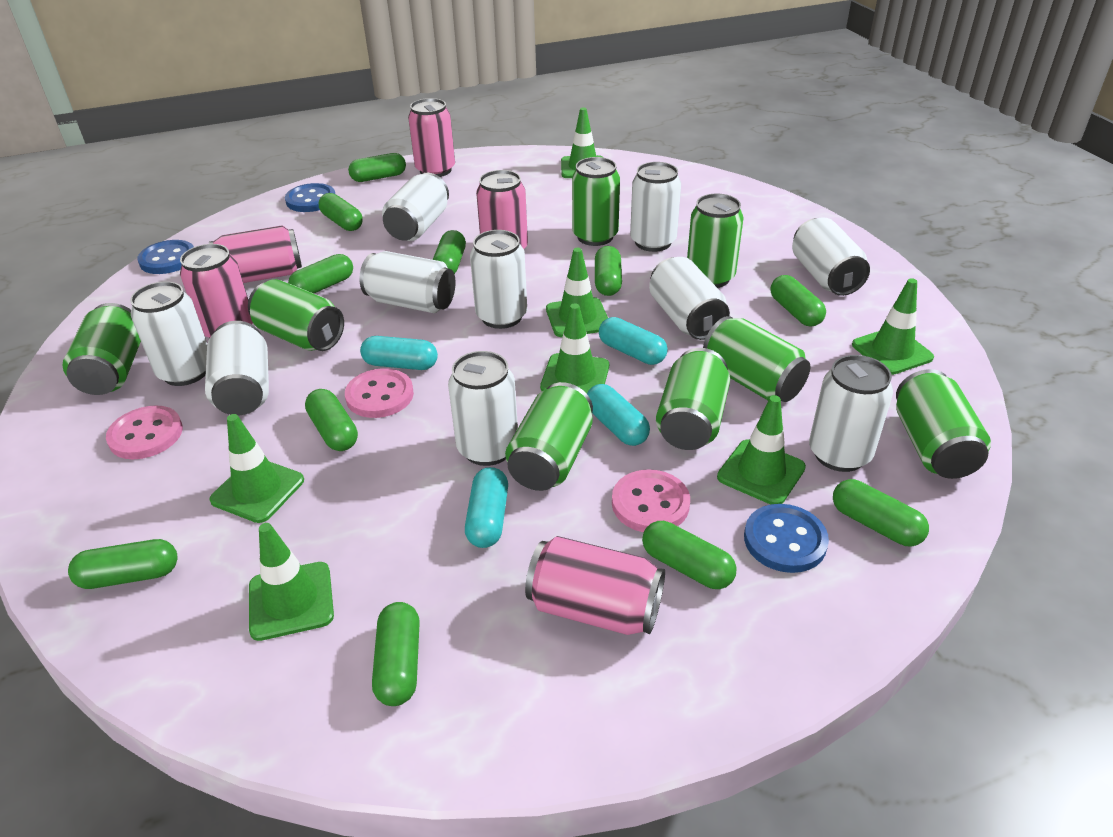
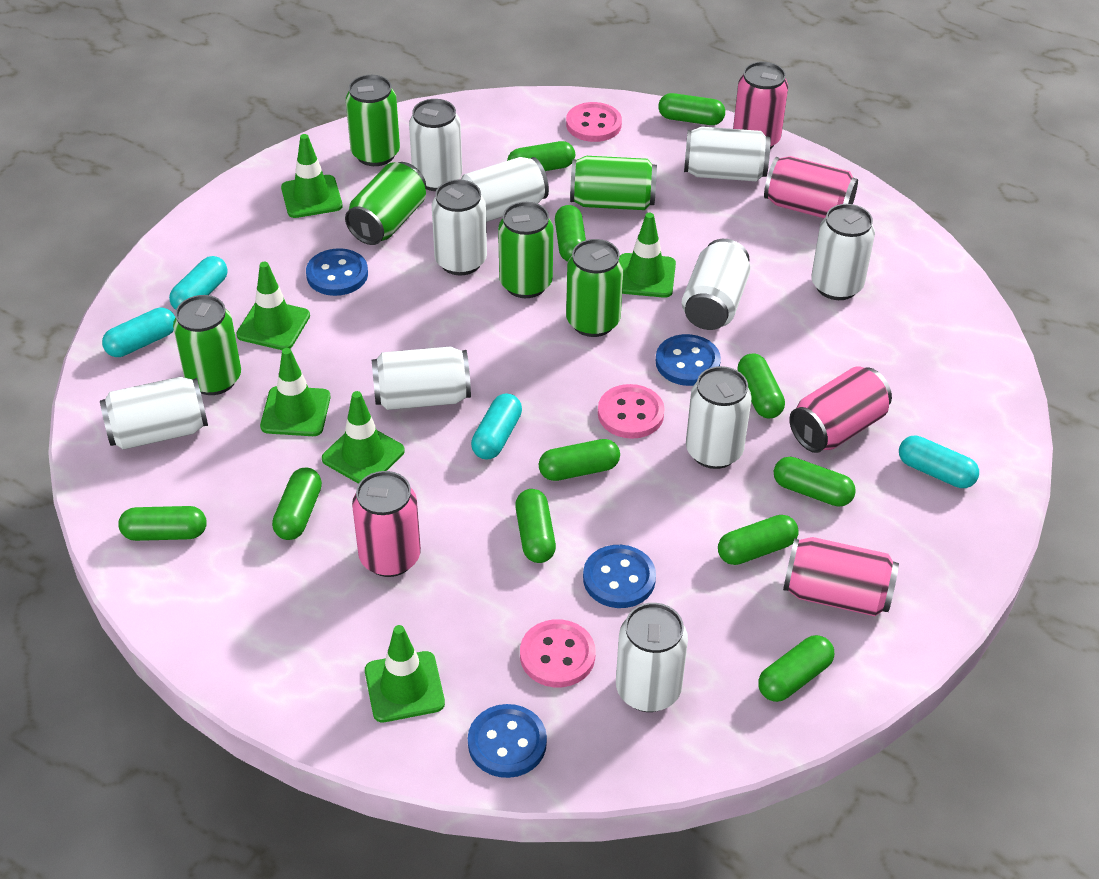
blue button: 3 -> 4
green can: 8 -> 6
green traffic cone: 7 -> 6

